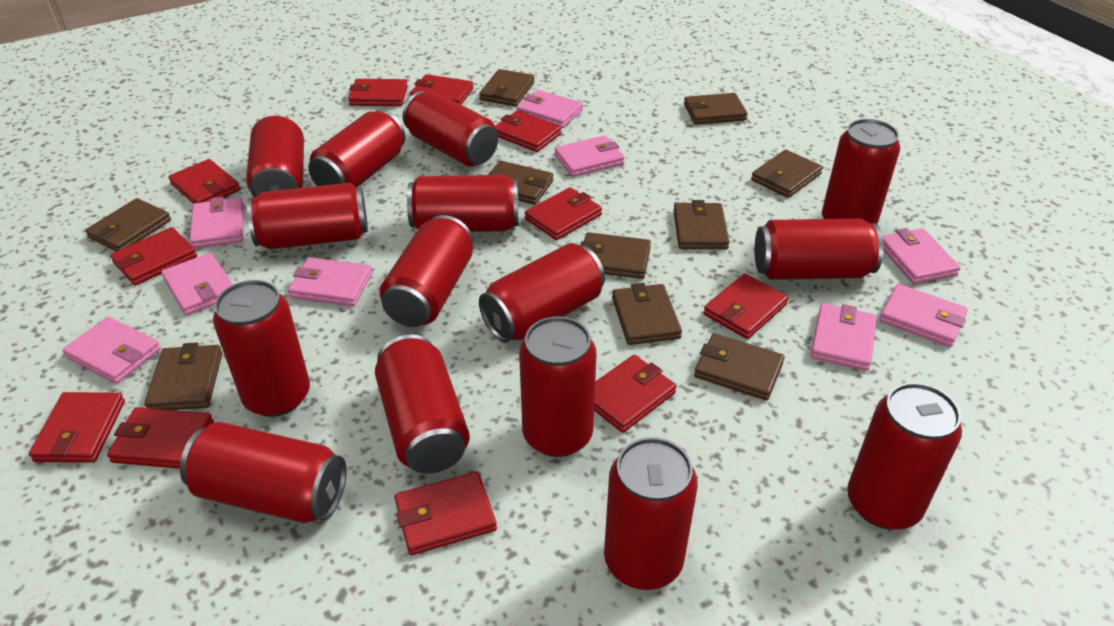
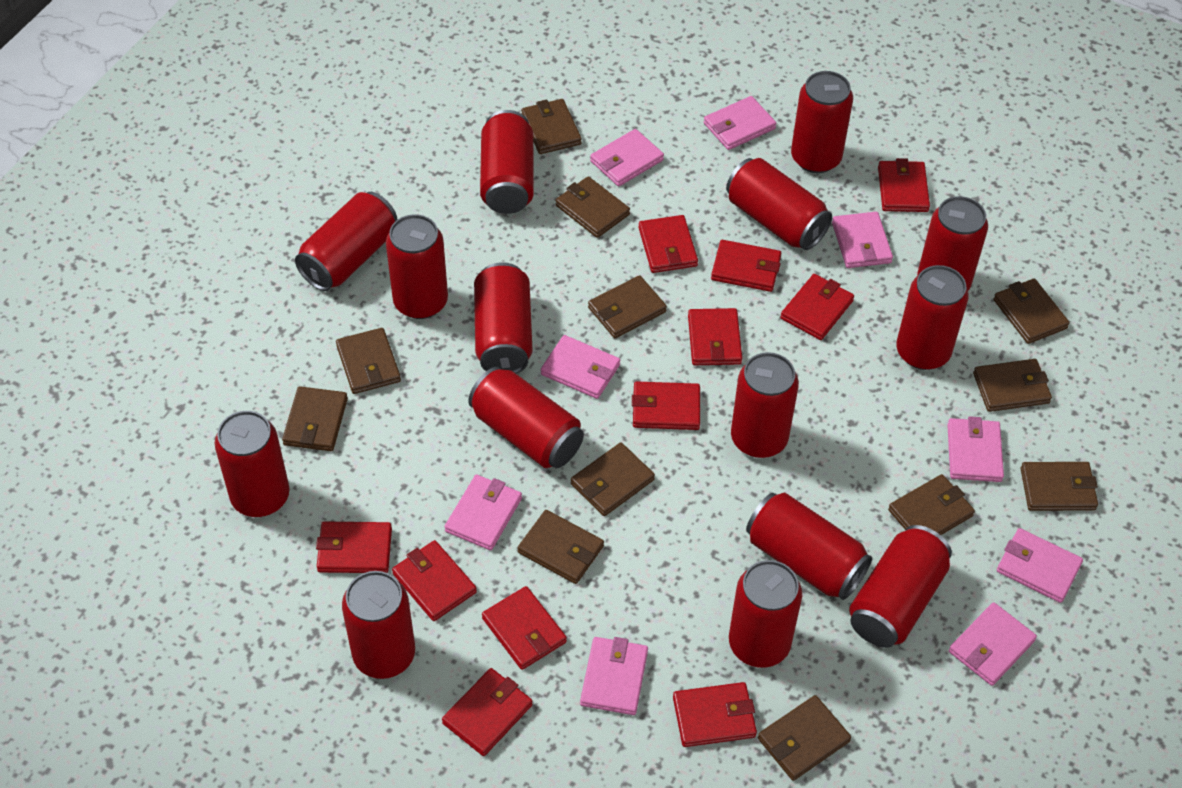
brown wallet: 10 -> 12

